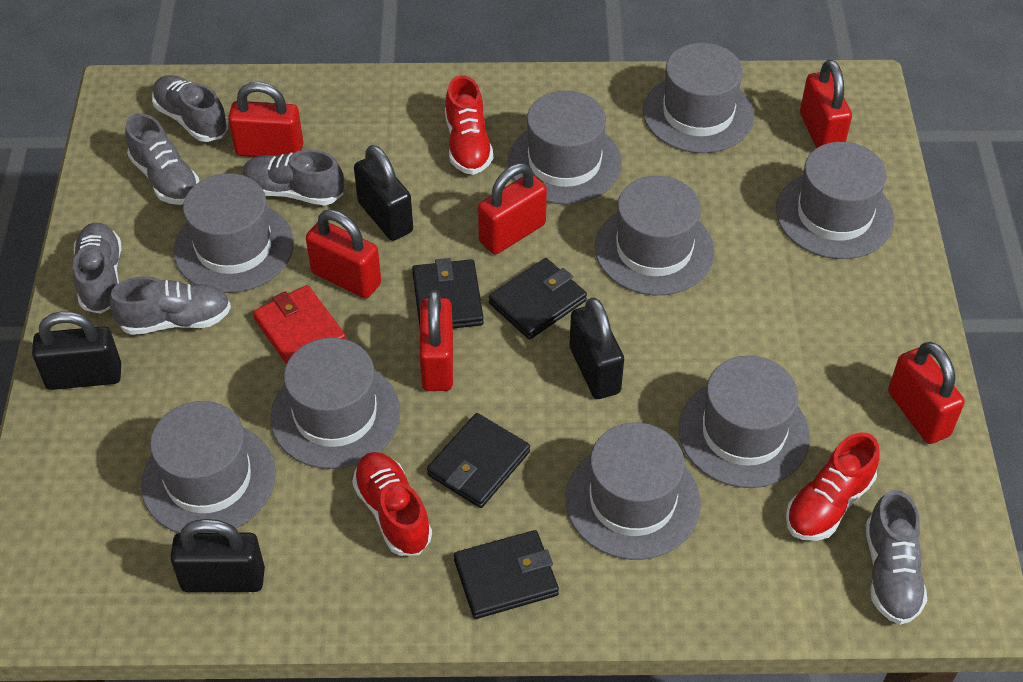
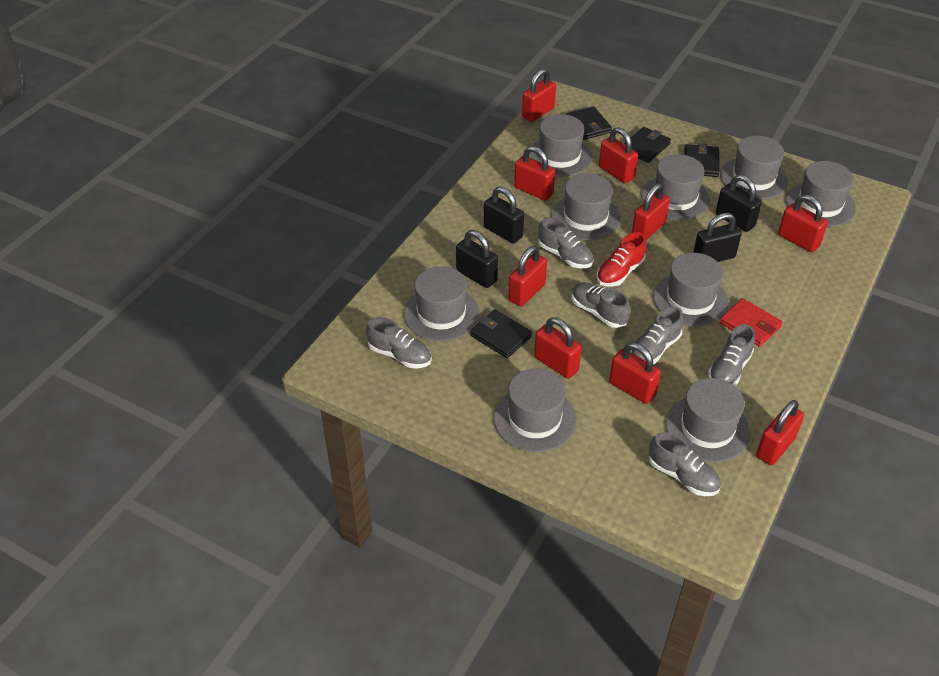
red padlock: 6 -> 9
red shoe: 3 -> 1

